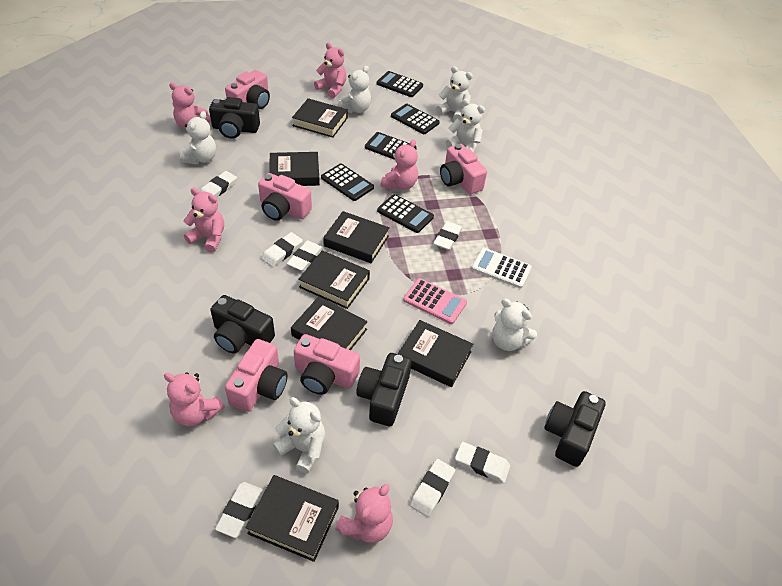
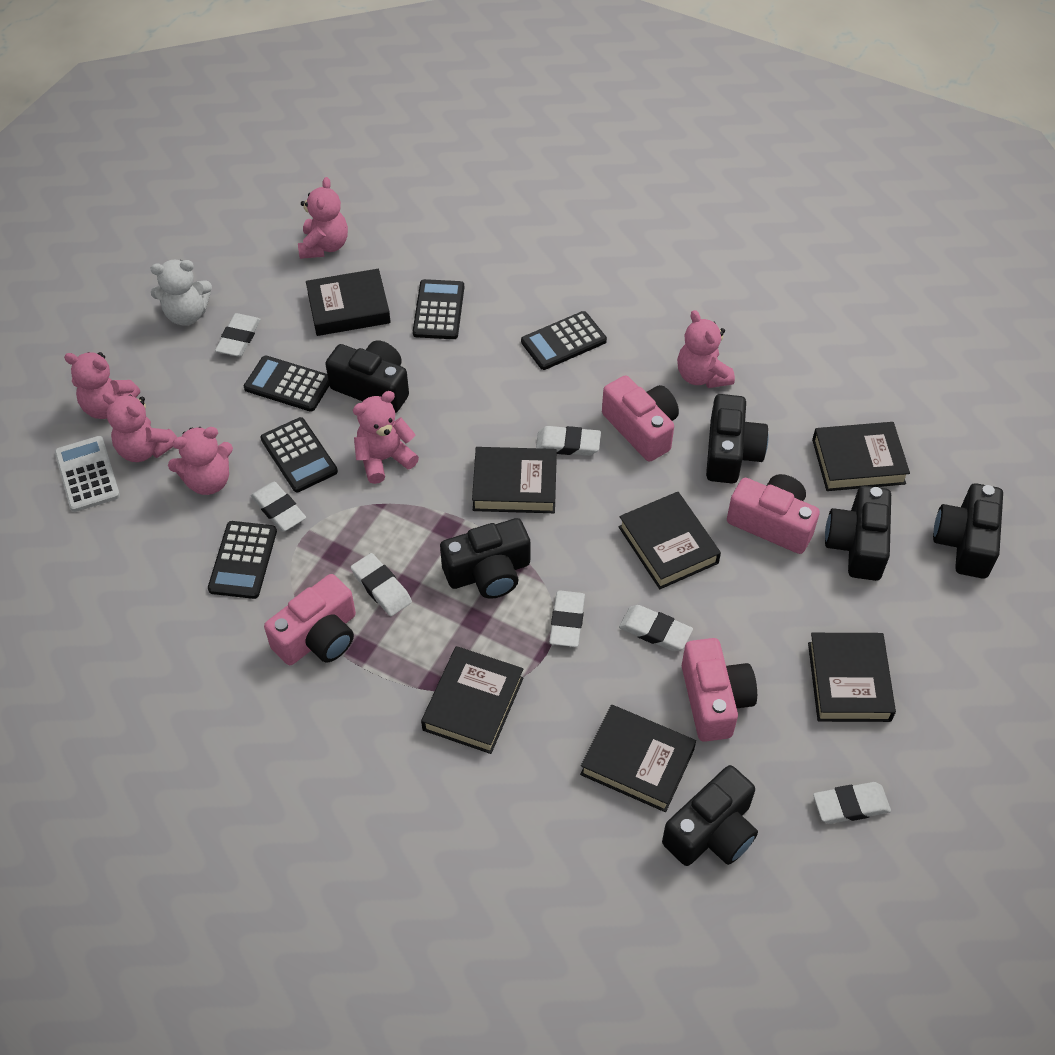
black camera: 4 -> 6
pink calculator: 1 -> 0
pink camera: 5 -> 4
white teddy bear: 6 -> 1

